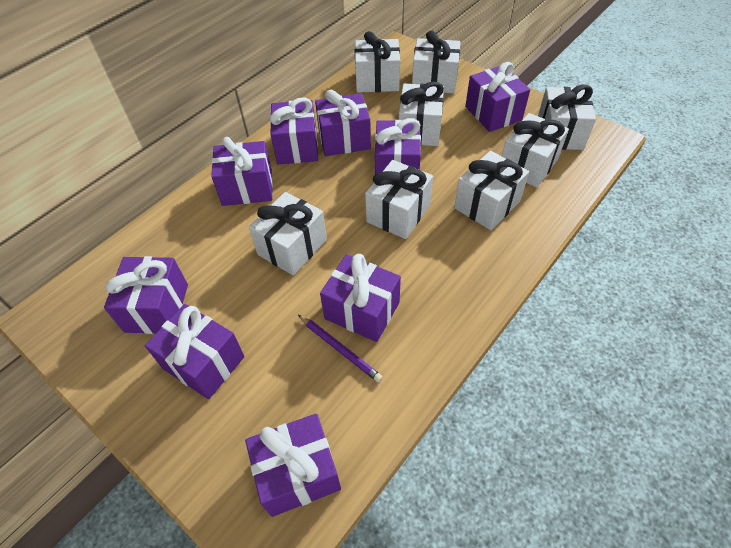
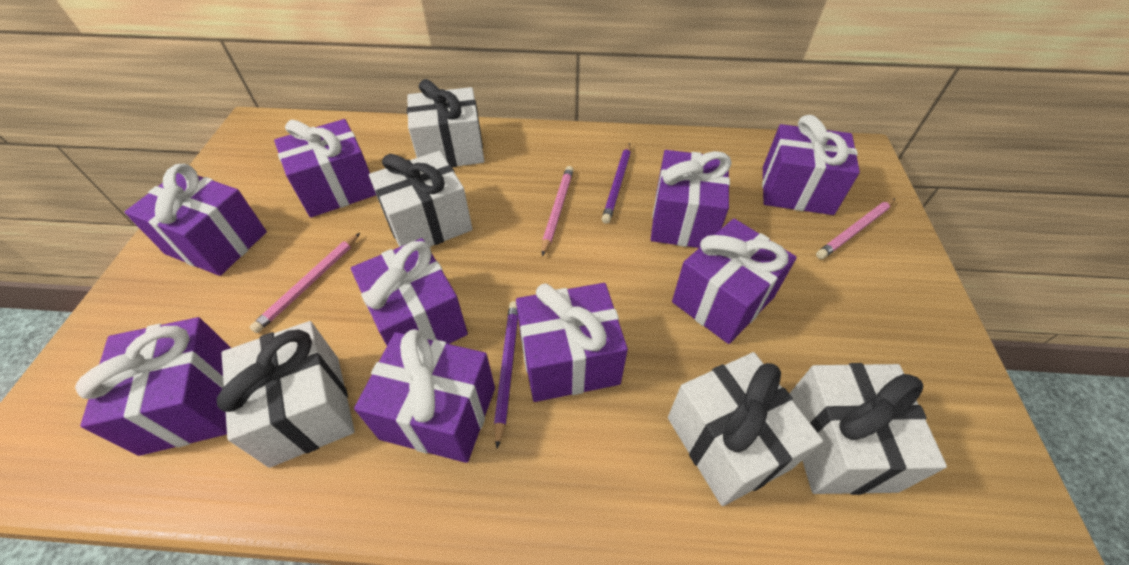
pink pencil: 0 -> 3
purple pencil: 1 -> 2
white gift: 8 -> 5

